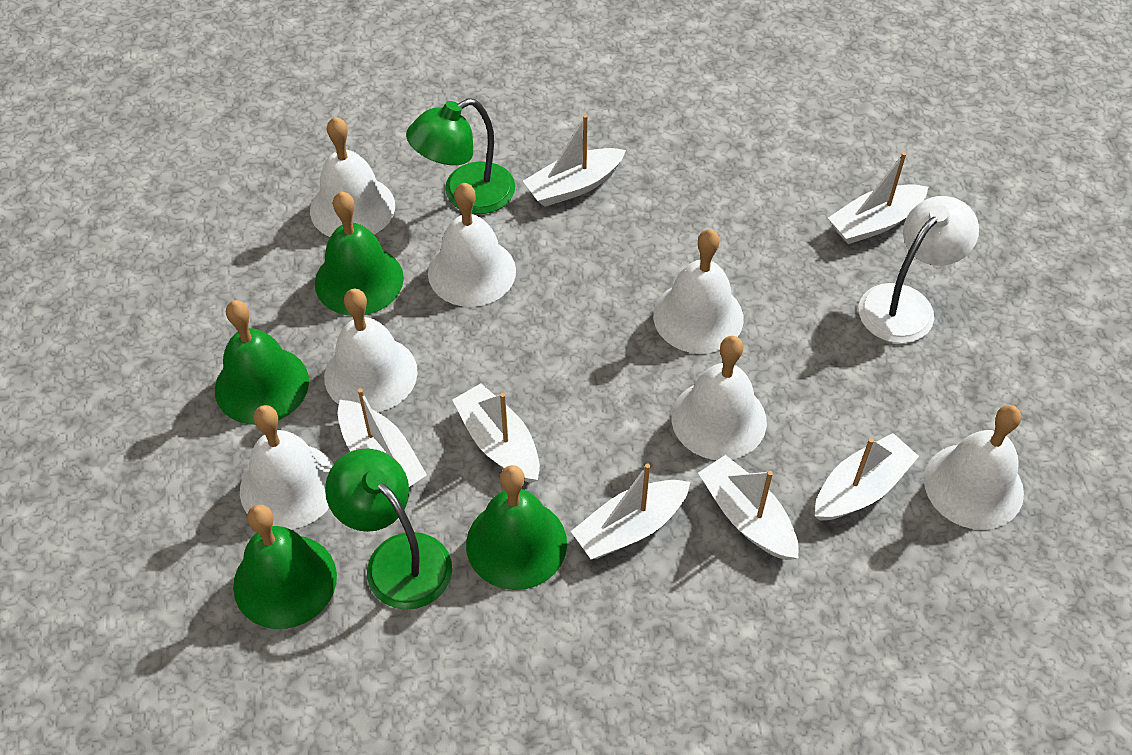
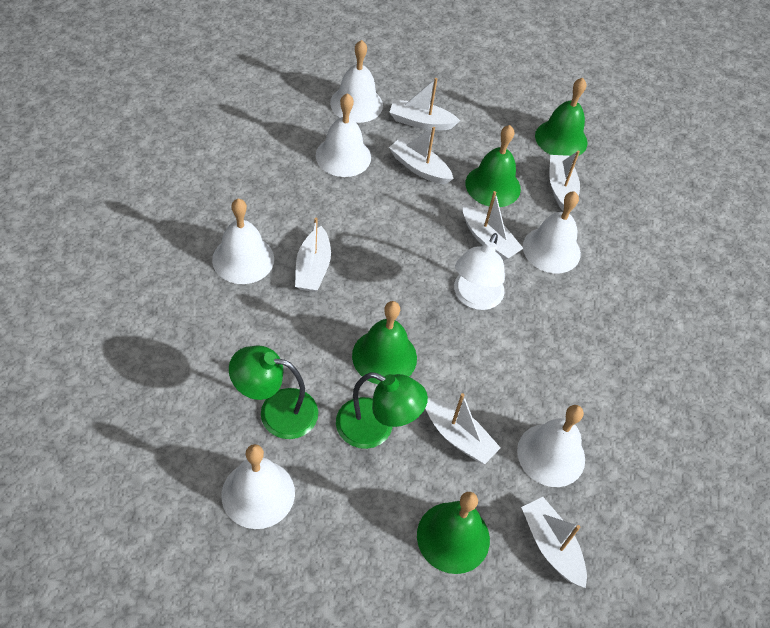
white bell: 7 -> 6

